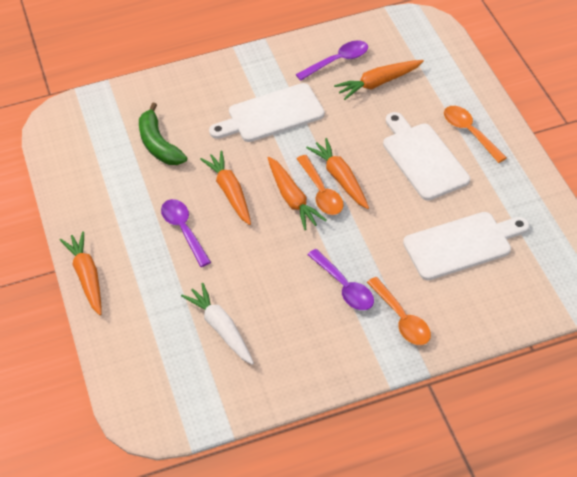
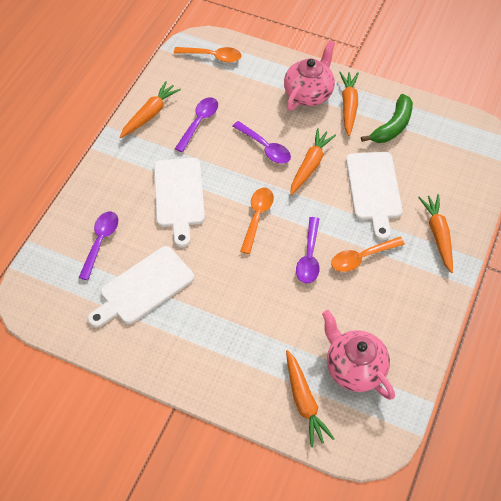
pink teapot: 0 -> 2
purple spoon: 3 -> 4
white carrot: 1 -> 0

